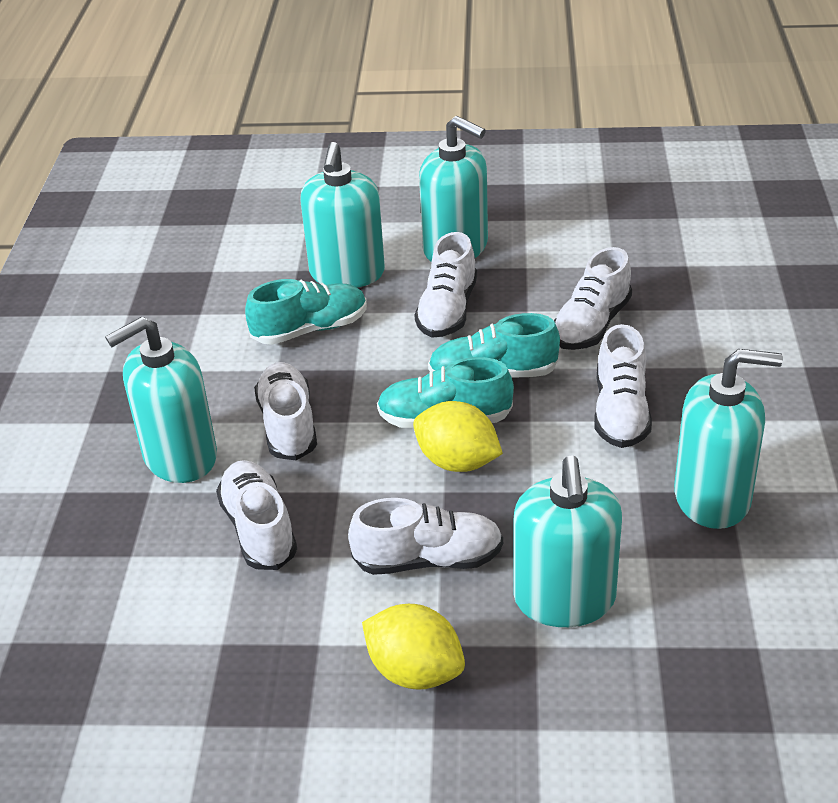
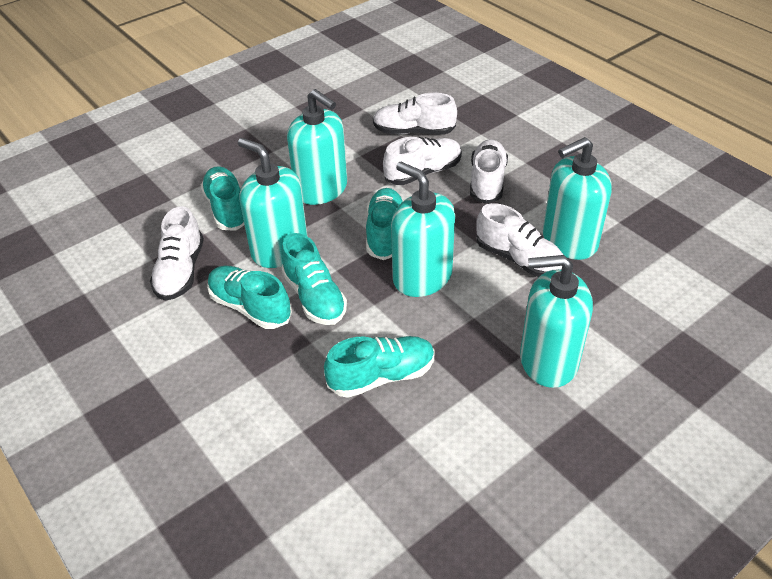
turquoise shoe: 3 -> 5
white shoe: 6 -> 5
yellow lemon: 2 -> 0

